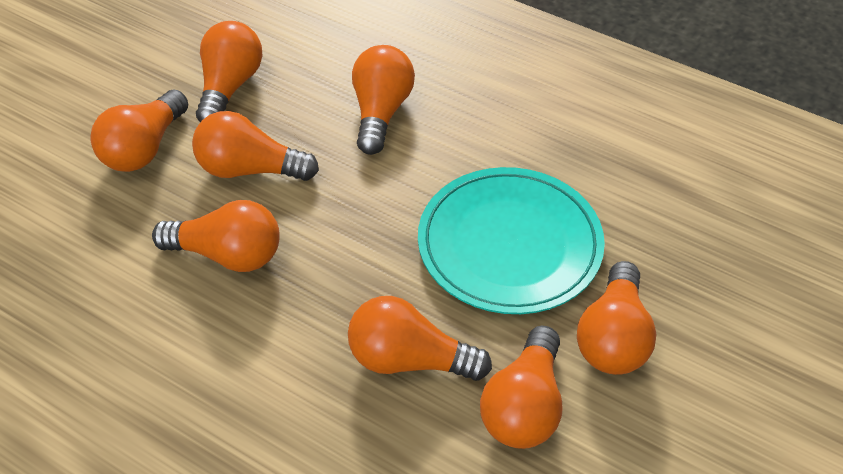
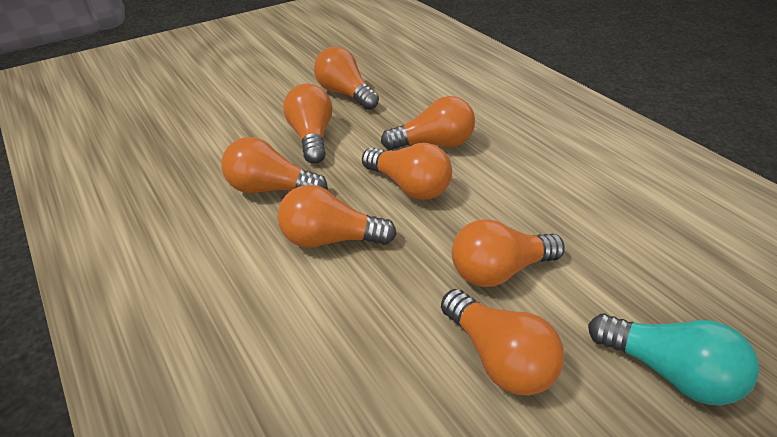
turquoise light bulb: 0 -> 1
turquoise plate: 1 -> 0

